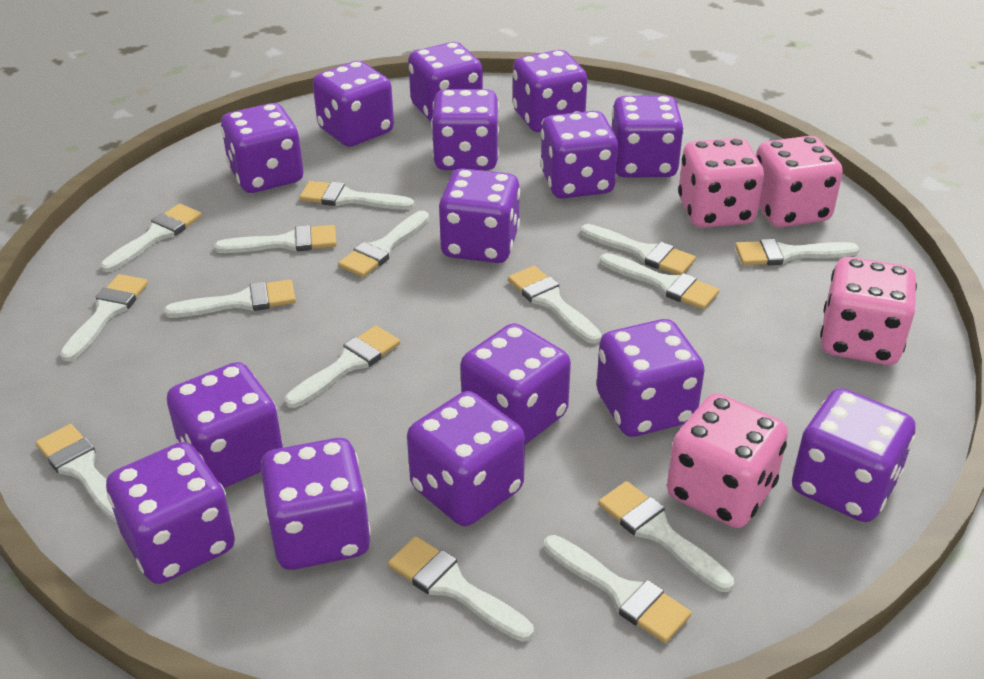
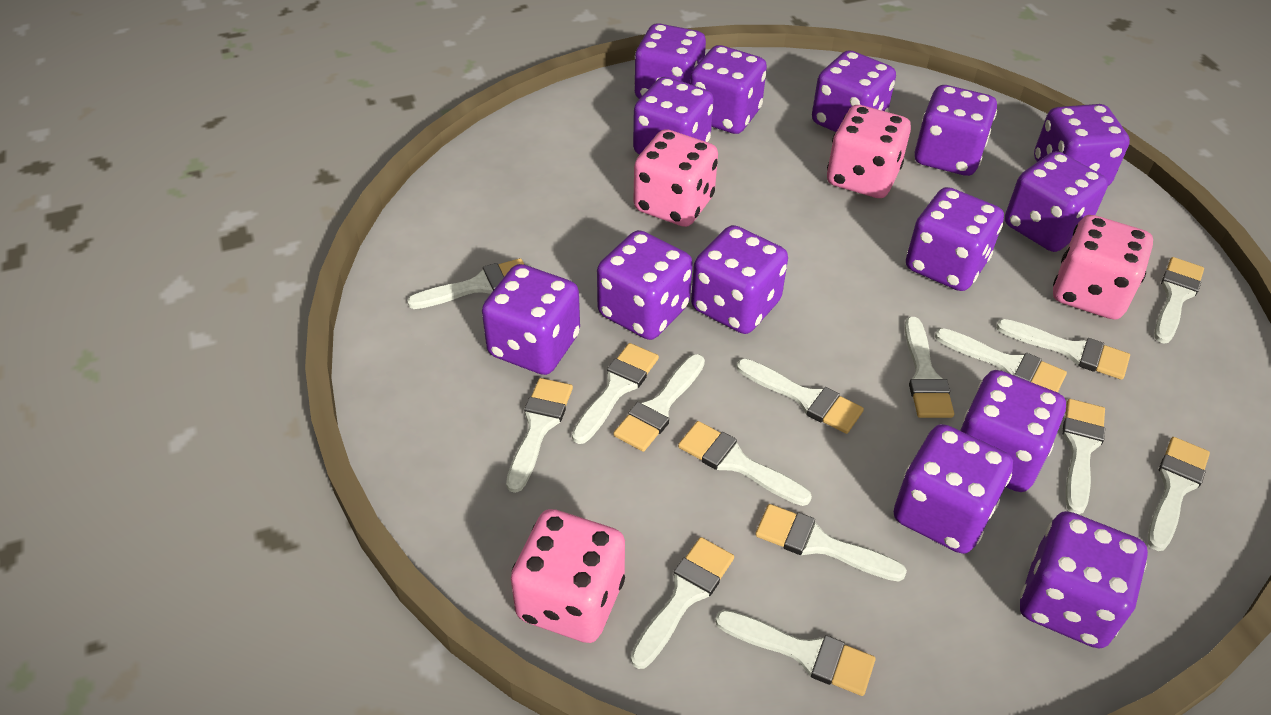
purple dice: 15 -> 14

